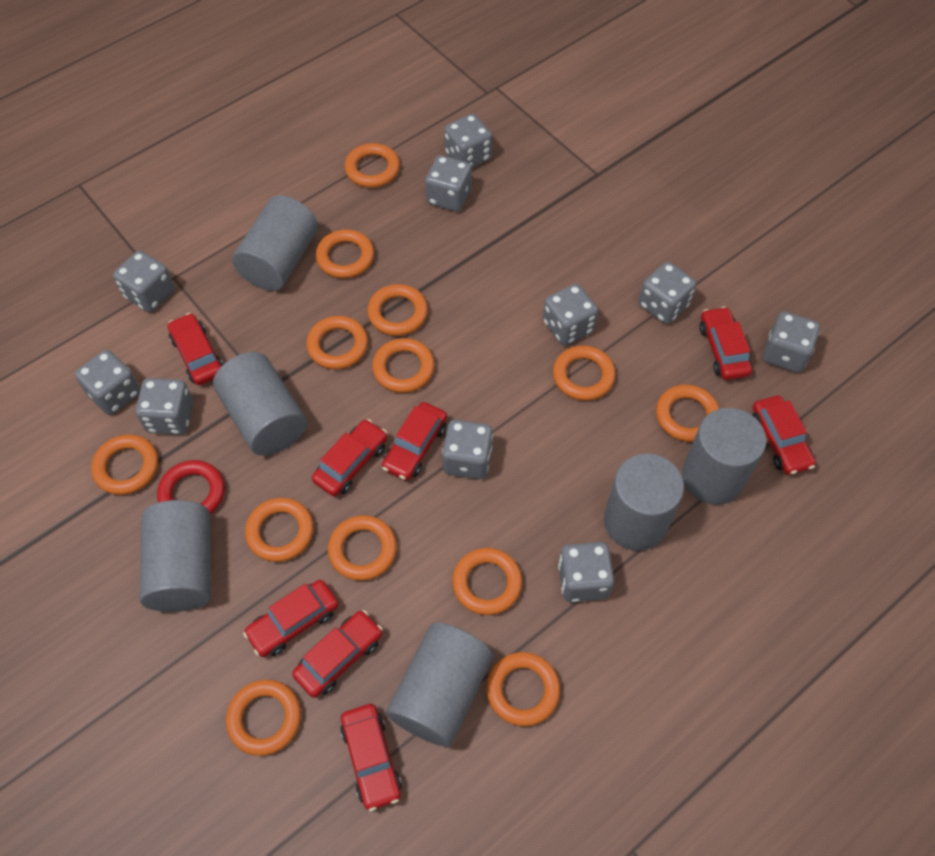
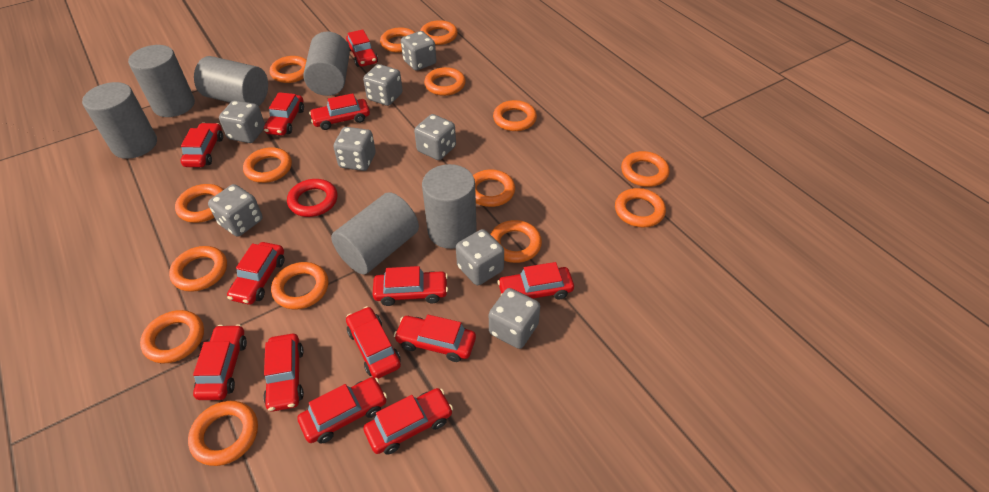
grey dice: 10 -> 8
orange ring: 13 -> 15
red car: 8 -> 13

